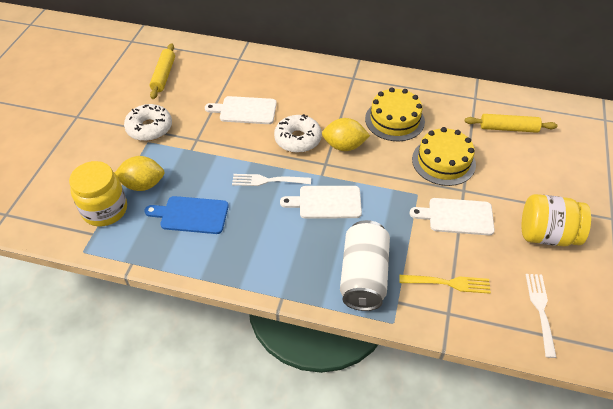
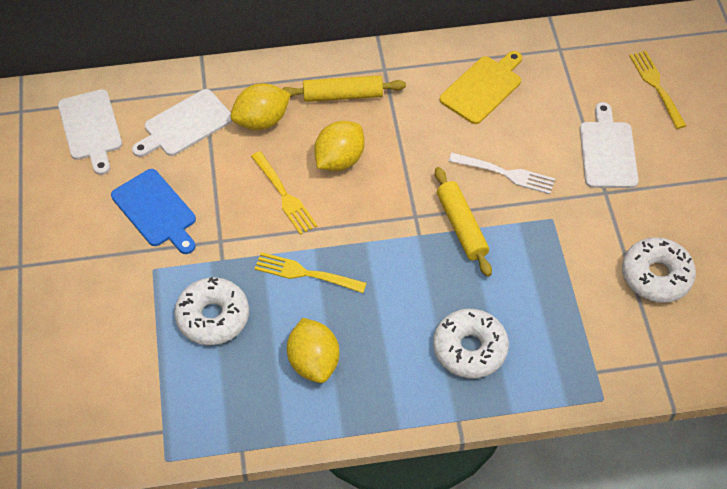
white can: 1 -> 0
white donut: 2 -> 3
white fork: 2 -> 1
yellow cake: 2 -> 0
yellow cutting board: 0 -> 1
yellow fork: 1 -> 3
yellow jar: 2 -> 0
yellow lemon: 2 -> 3

